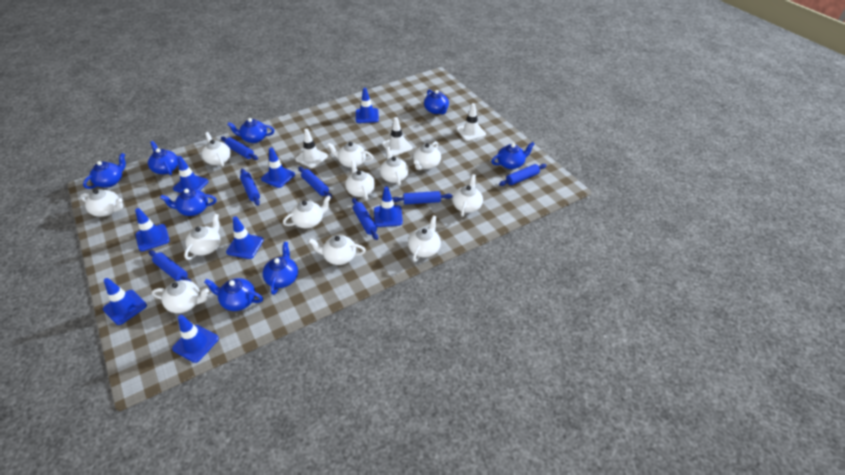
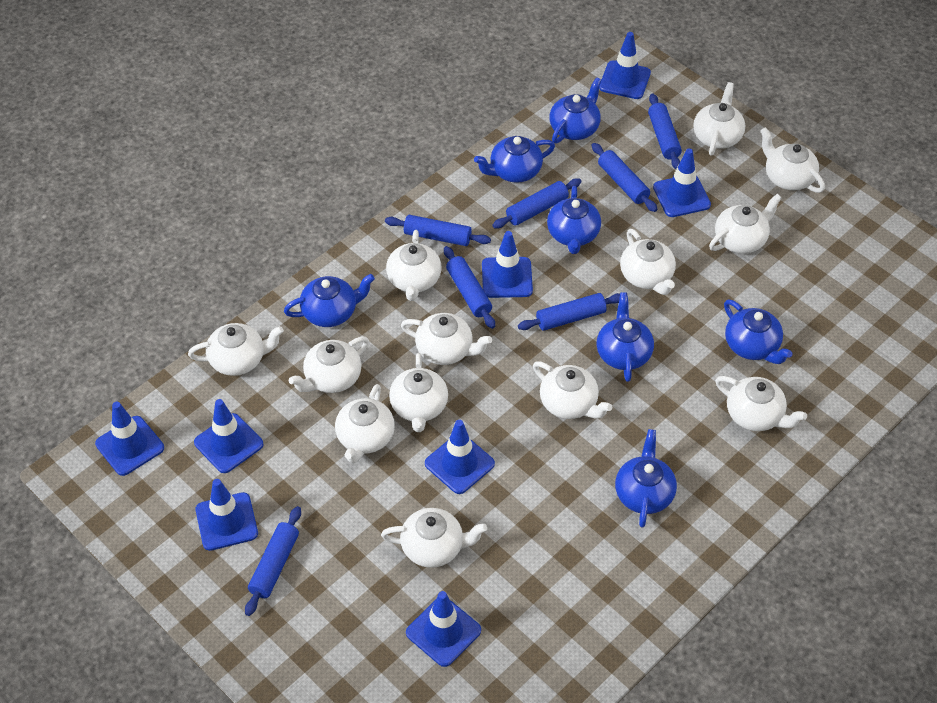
blue teapot: 8 -> 7
white teapot: 12 -> 13
white traffic cone: 3 -> 0

